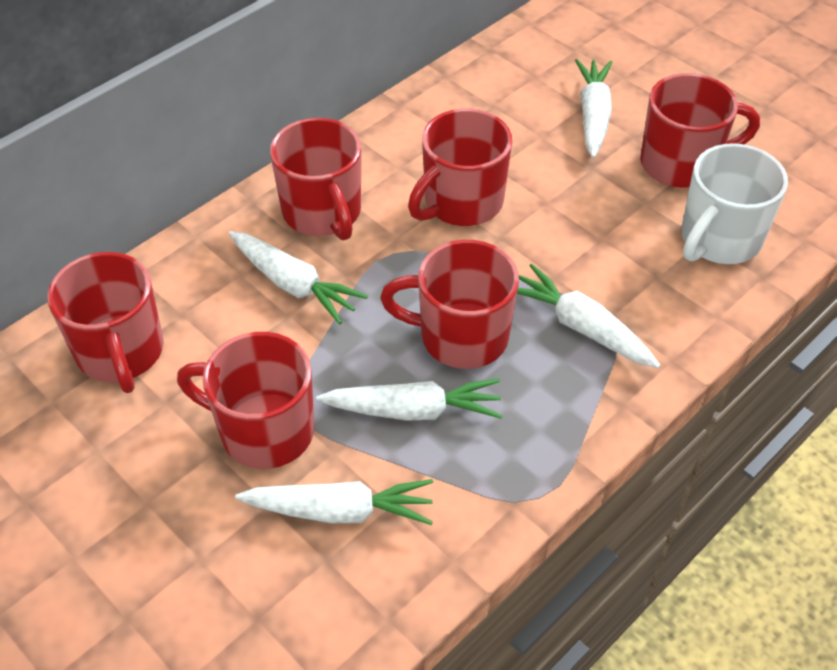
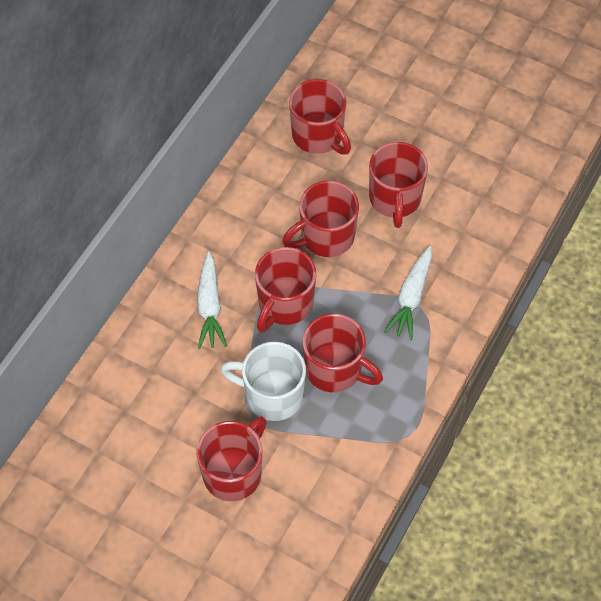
white carrot: 5 -> 2

